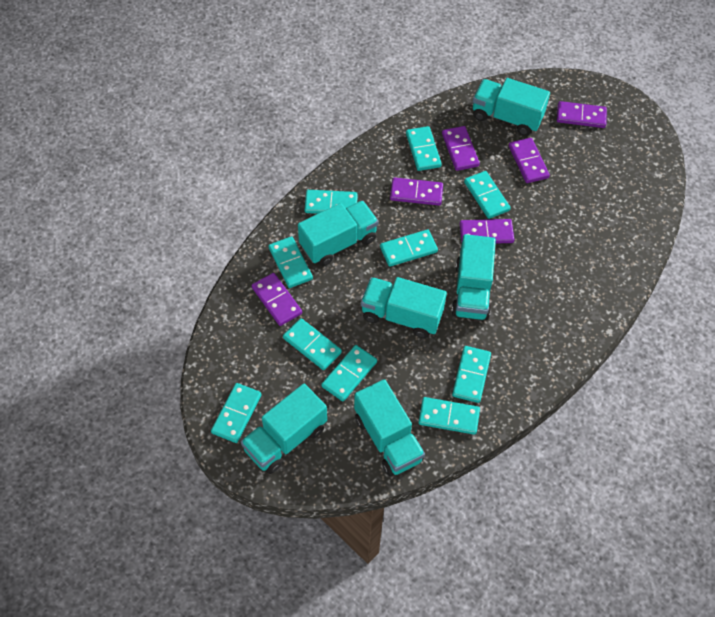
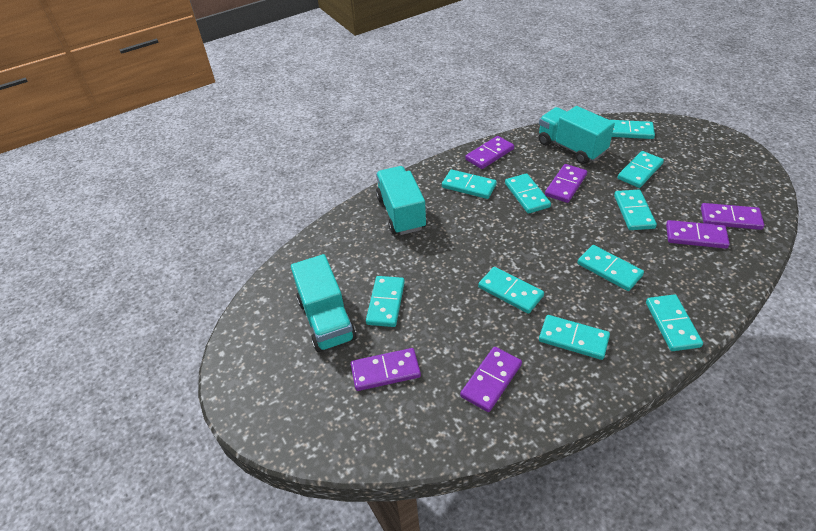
turquoise truck: 6 -> 3

